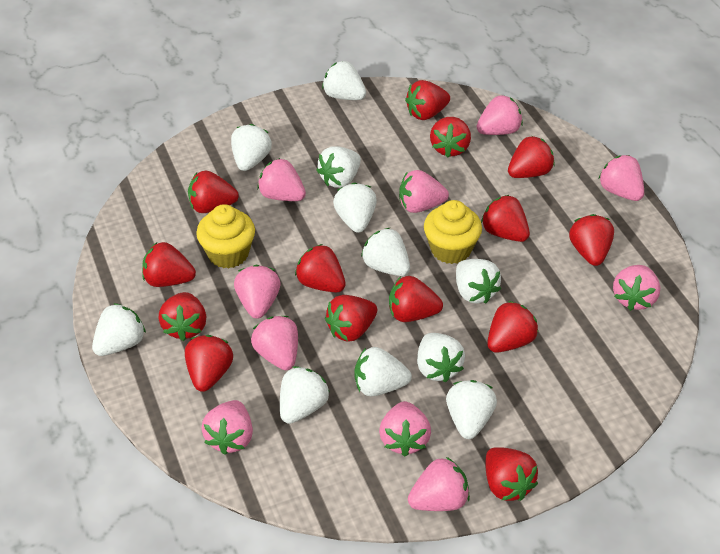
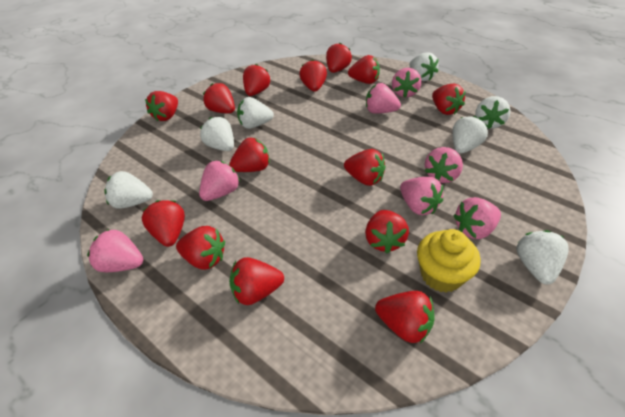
pink strawberry: 10 -> 7
white strawberry: 11 -> 7
yellow cupcake: 2 -> 1

